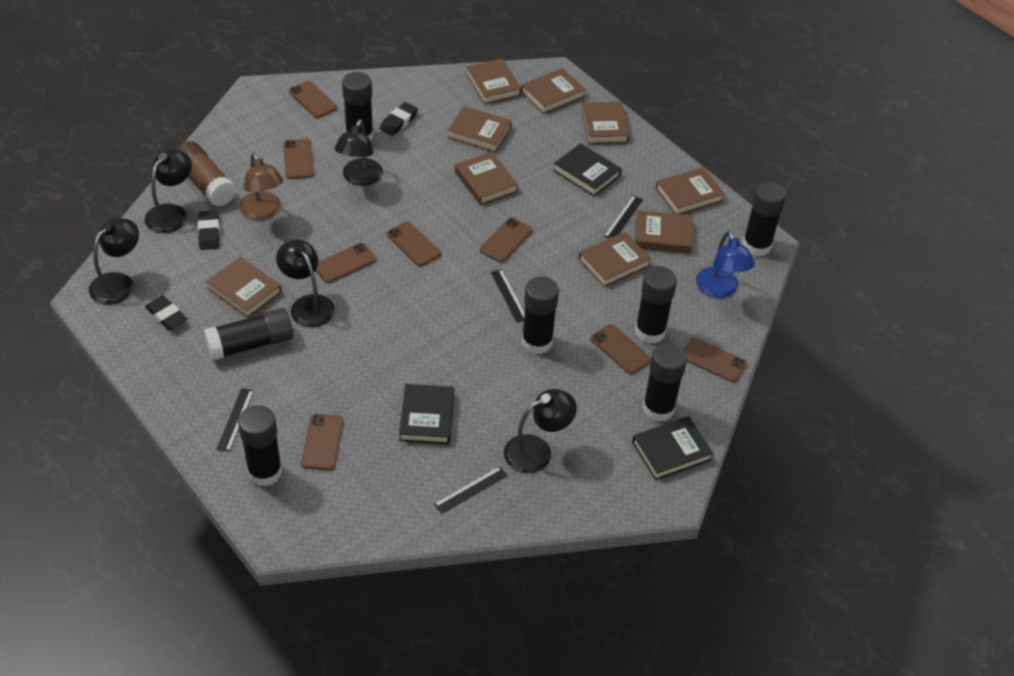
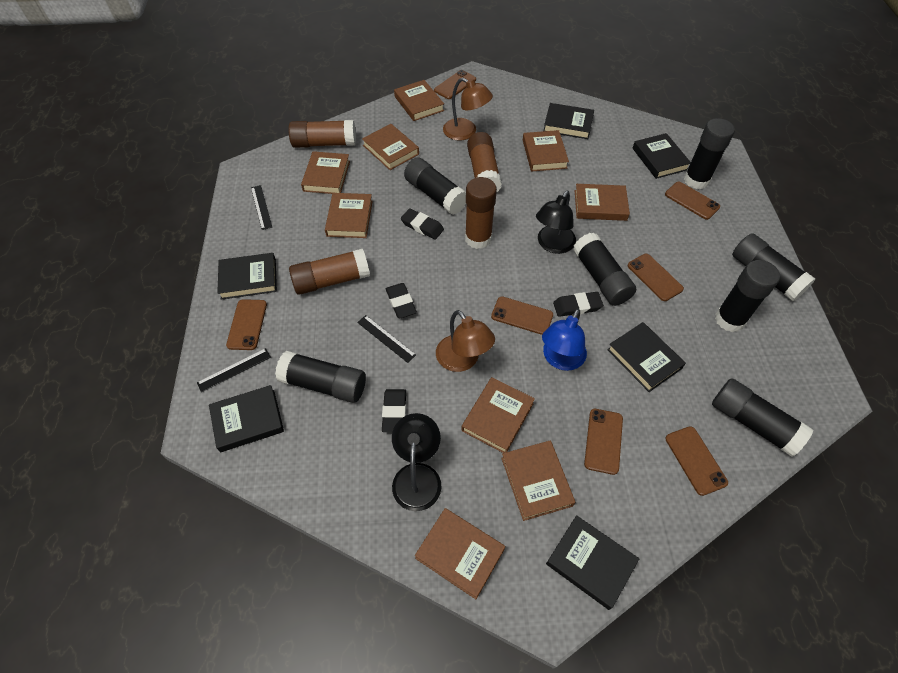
black book: 3 -> 6
black eraser: 3 -> 4
black lamp: 5 -> 2
black ruler: 4 -> 3
brown glue stick: 1 -> 4
brown lamp: 1 -> 2
brown phone: 8 -> 7

